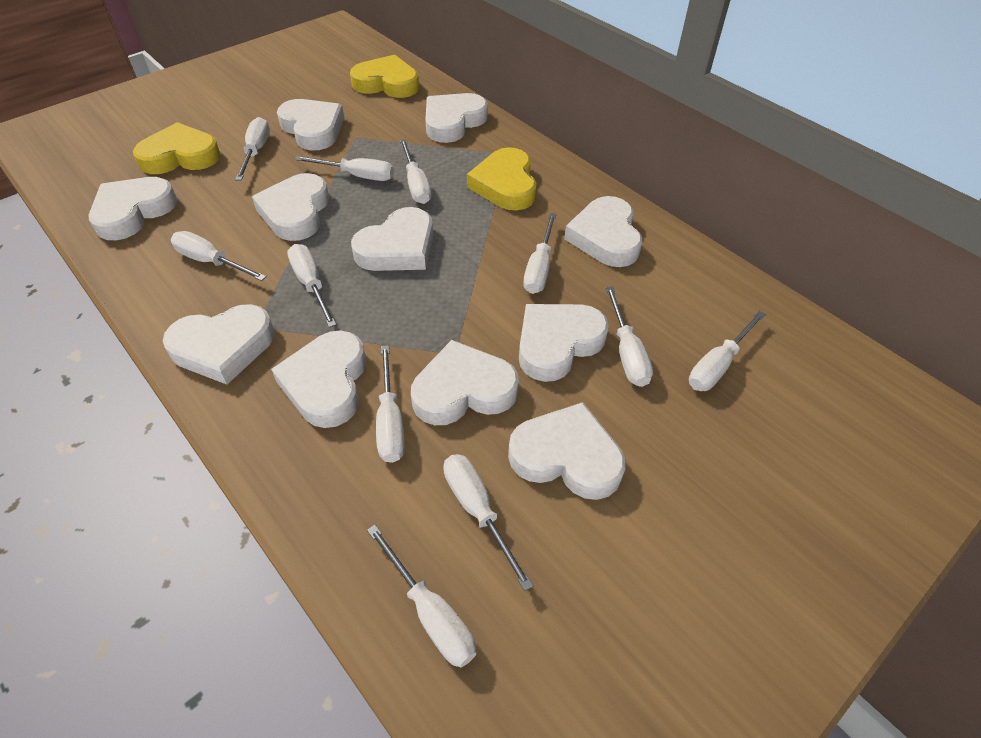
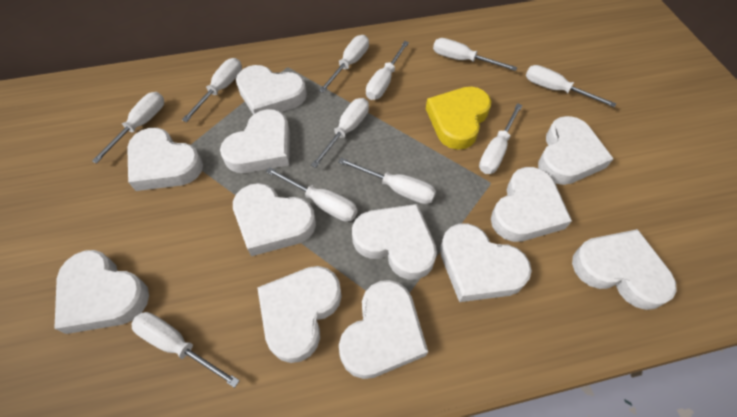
white heart: 11 -> 12
yellow heart: 3 -> 1

